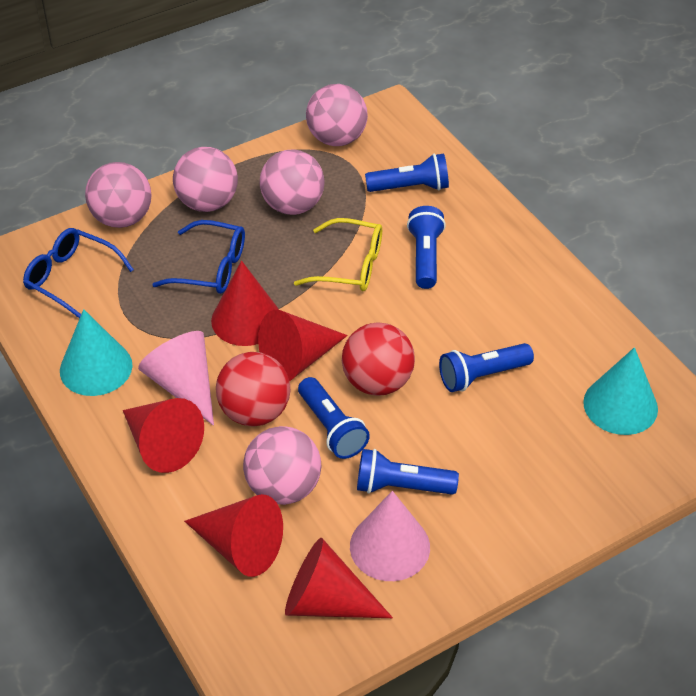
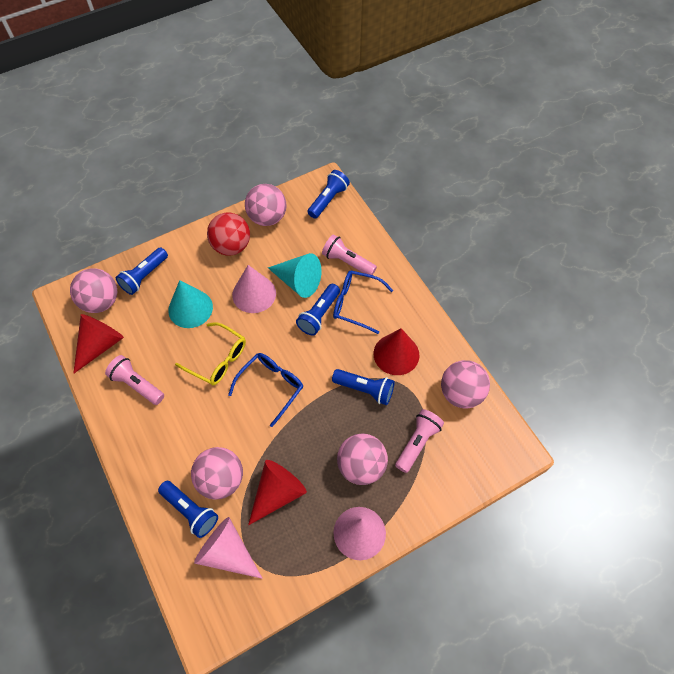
pink cone: 2 -> 3
pink flashlight: 0 -> 3
red ball: 2 -> 1
red cone: 5 -> 3

